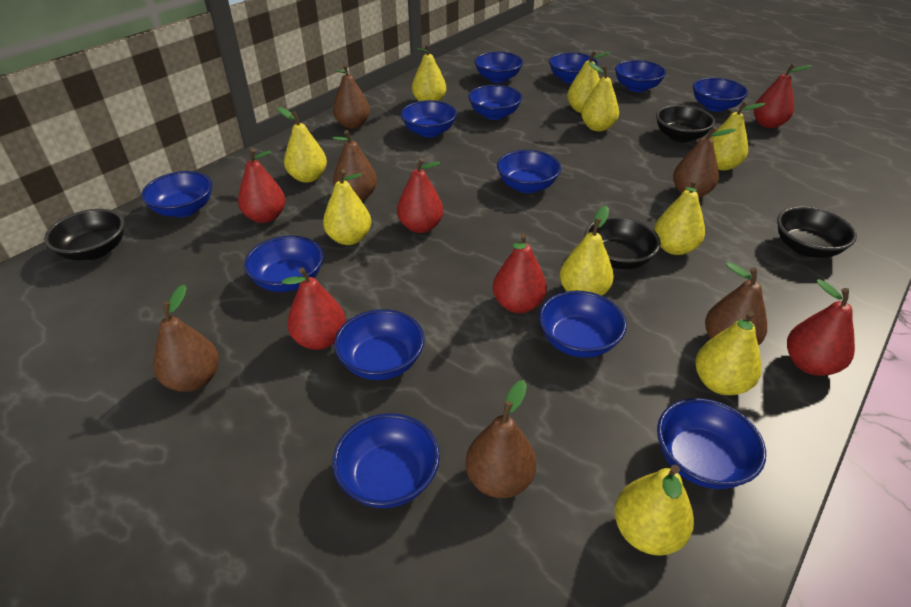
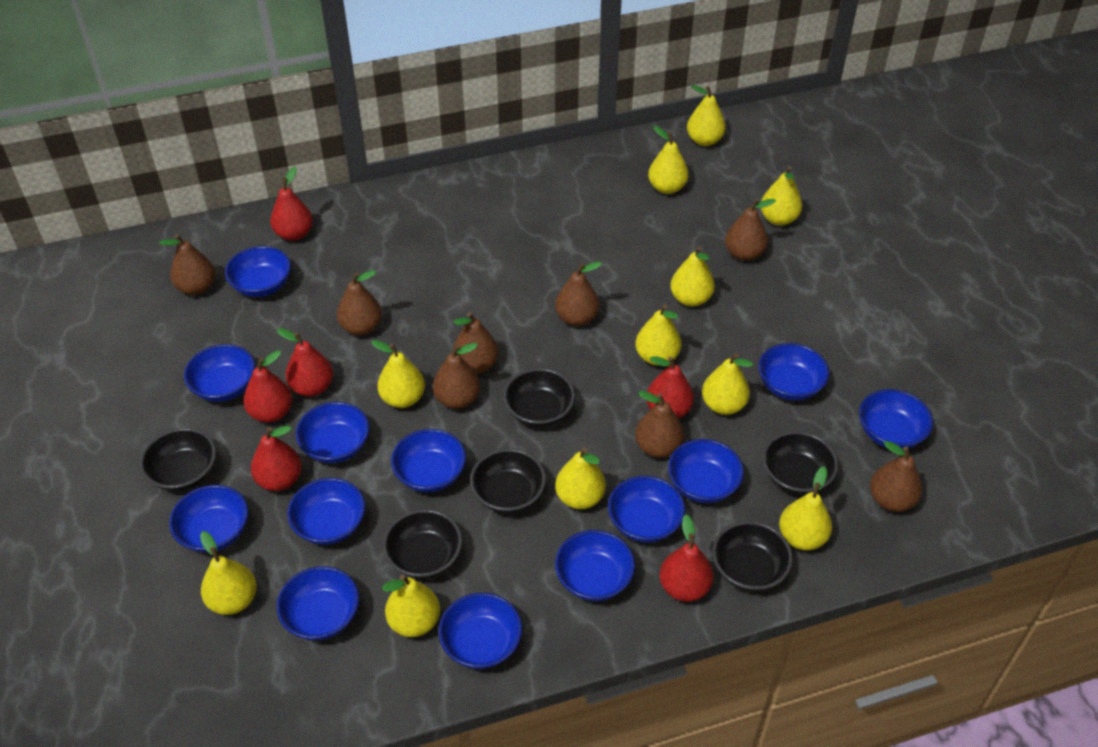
black bowl: 4 -> 6
brown pear: 6 -> 8
yellow pear: 10 -> 11

